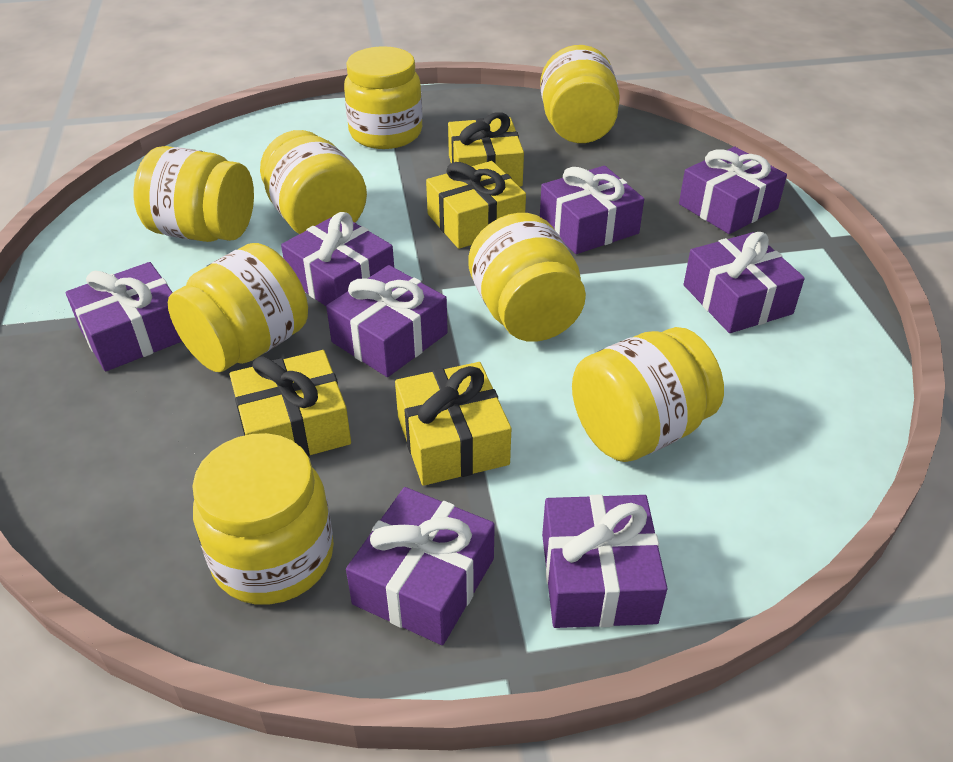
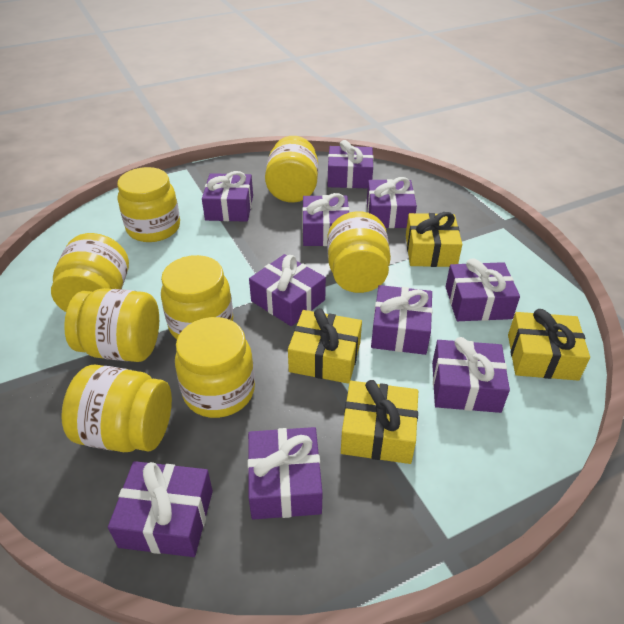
purple gift: 8 -> 10

